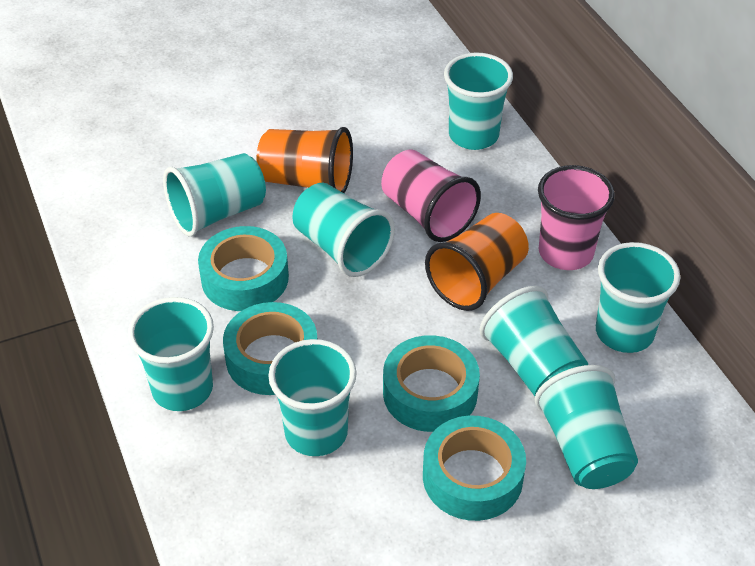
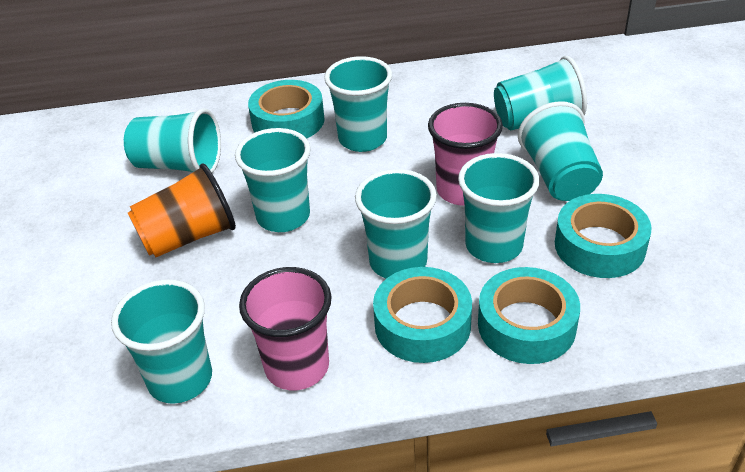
orange cup: 2 -> 1

